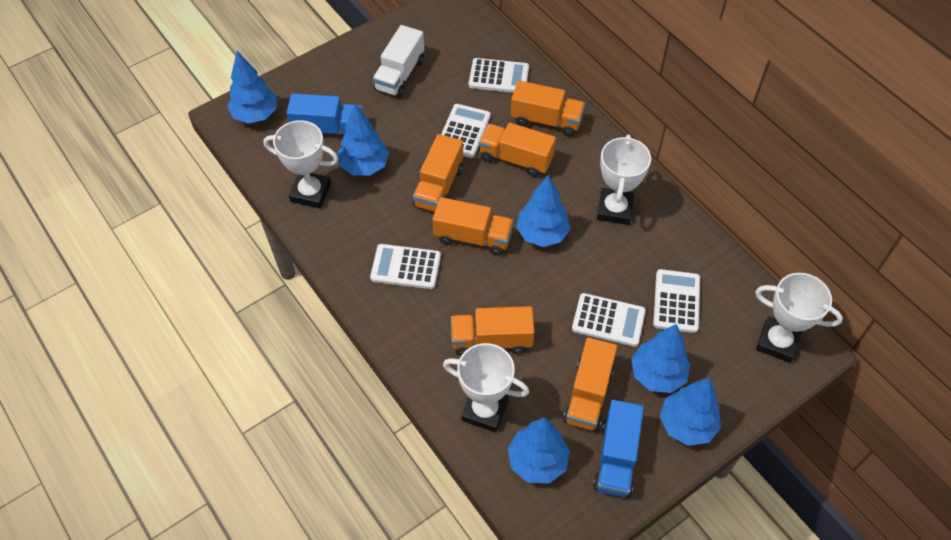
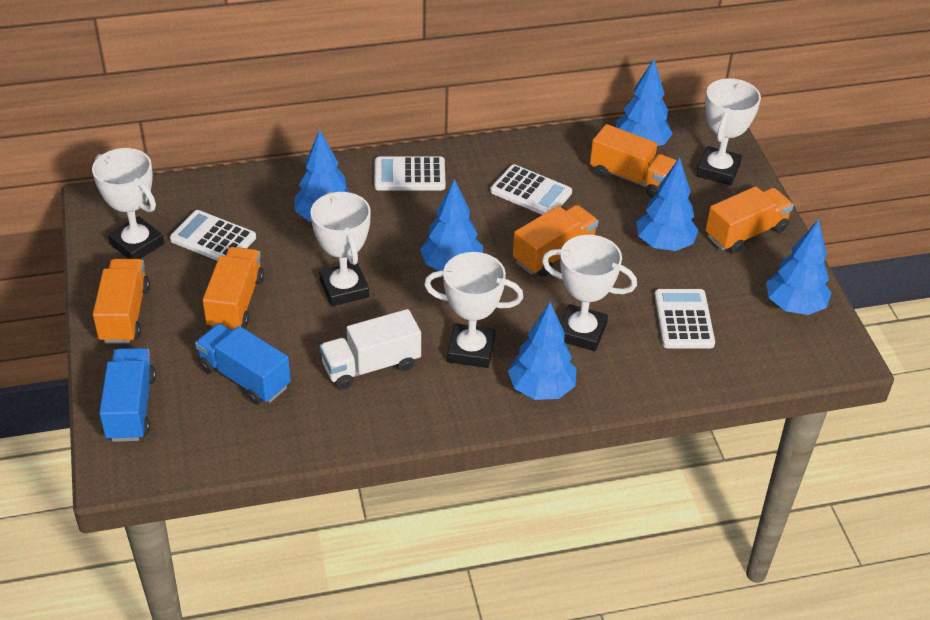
orange truck: 6 -> 5
white calculator: 5 -> 4
white trophy: 4 -> 5

